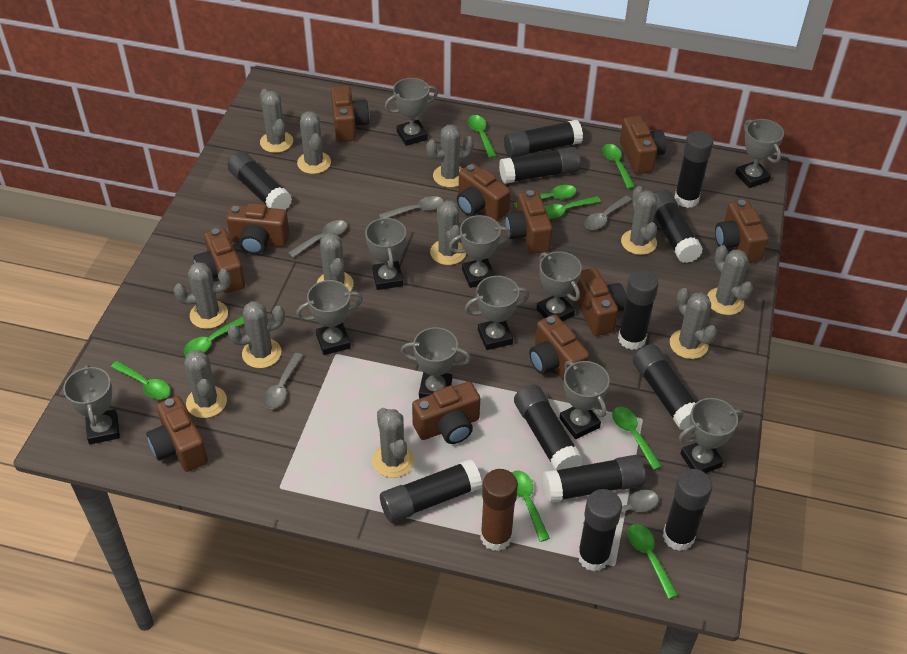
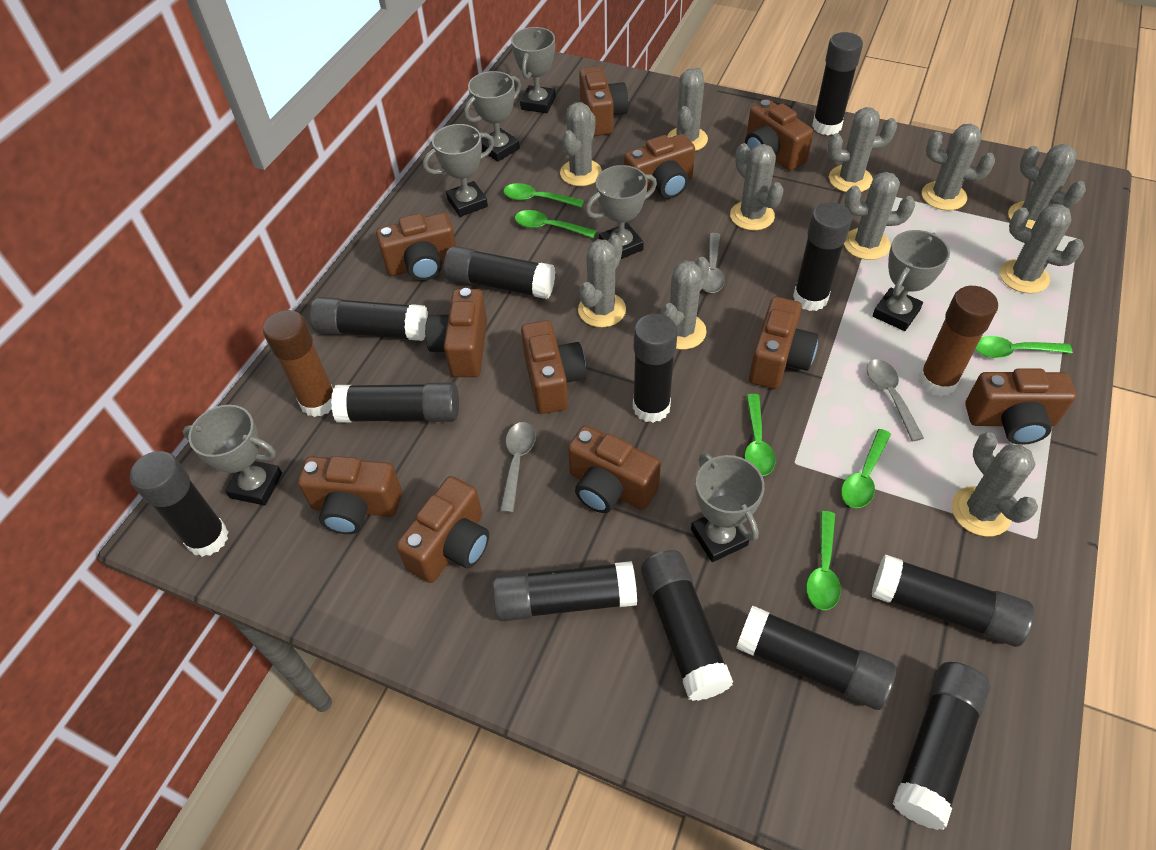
brown glue stick: 1 -> 2
green spoon: 9 -> 6
grey cactus: 12 -> 11
grey spoon: 5 -> 3
grey trophy: 11 -> 7

